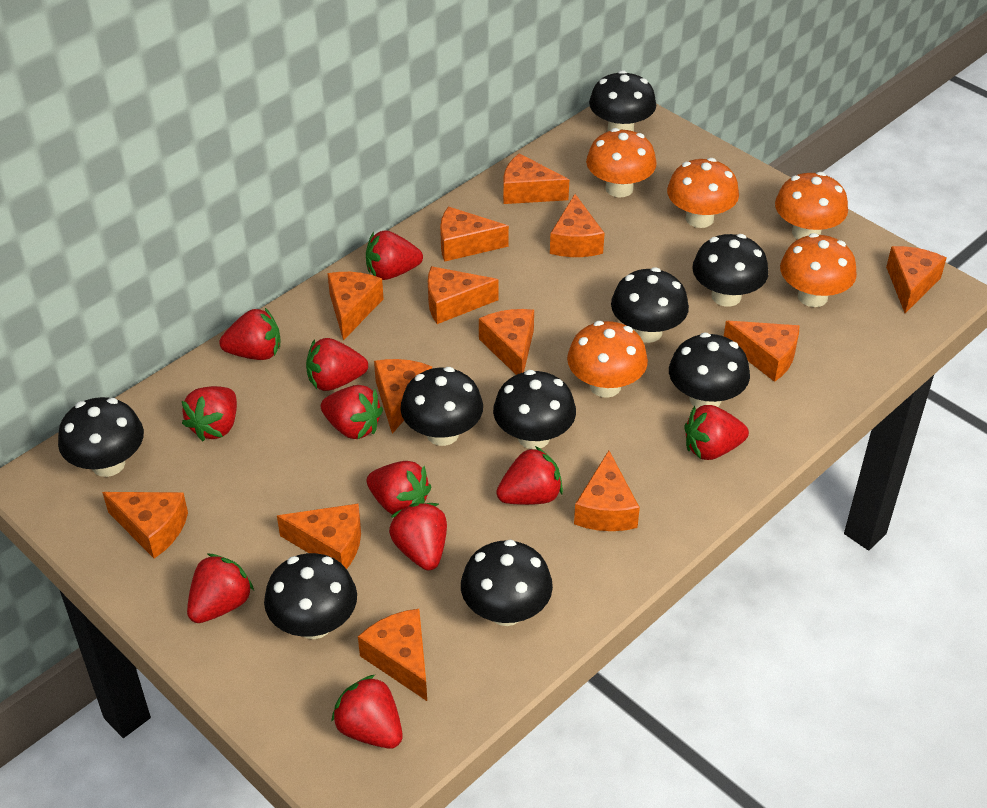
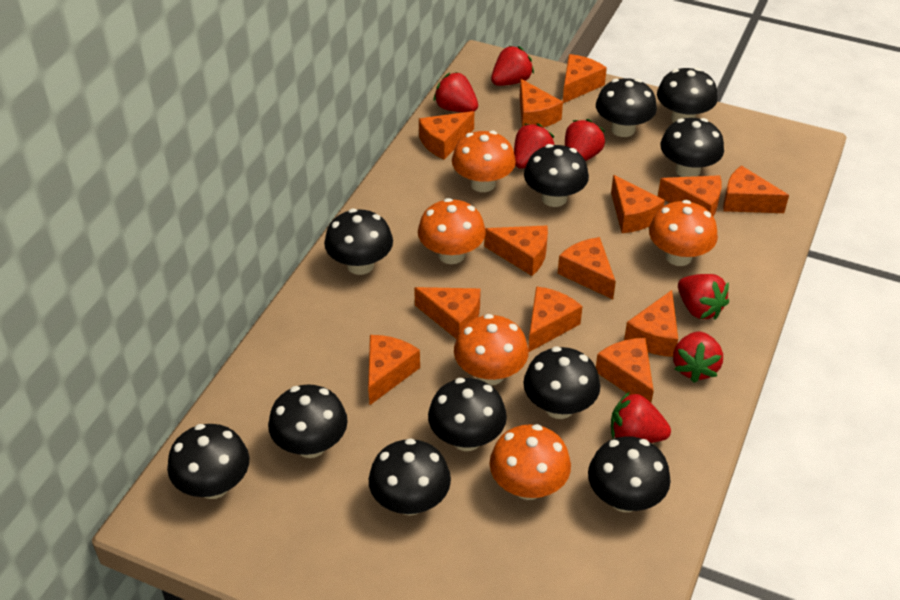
black mushroom: 9 -> 11
red strawberry: 11 -> 7

